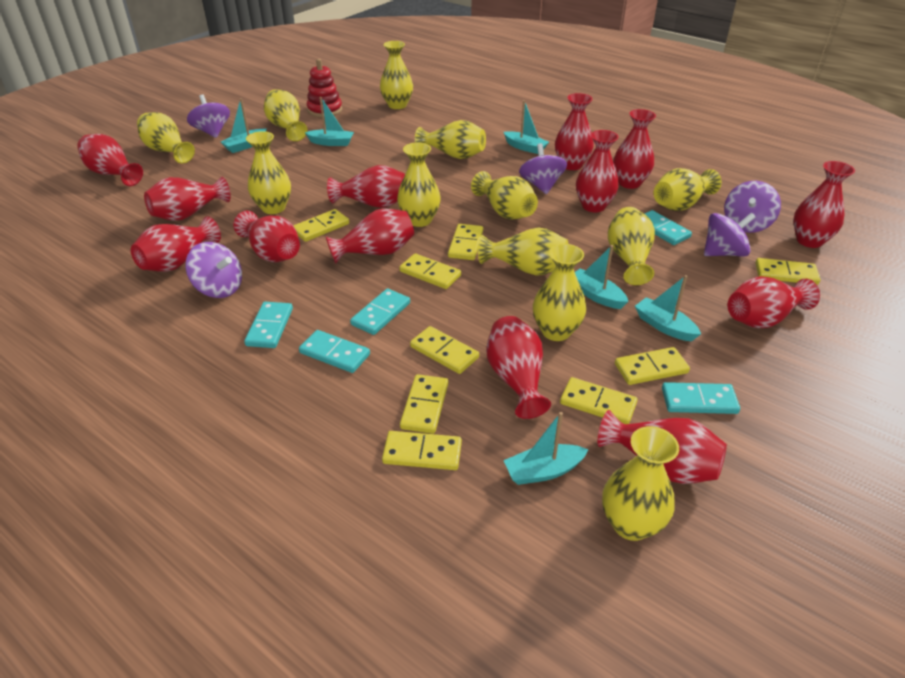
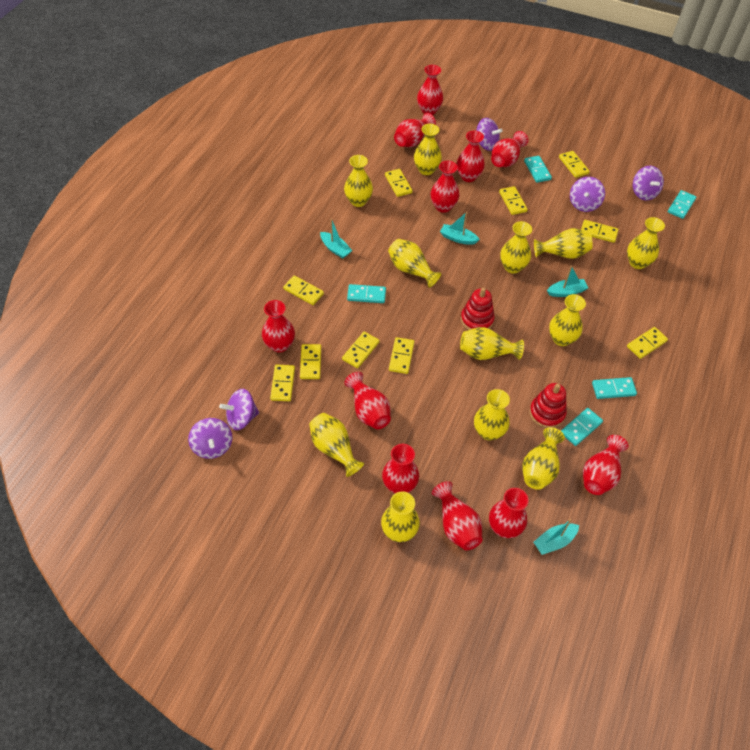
red stacking toy: 1 -> 2
red vase: 13 -> 11
turquoise boat: 6 -> 4
yellow domino: 9 -> 10

